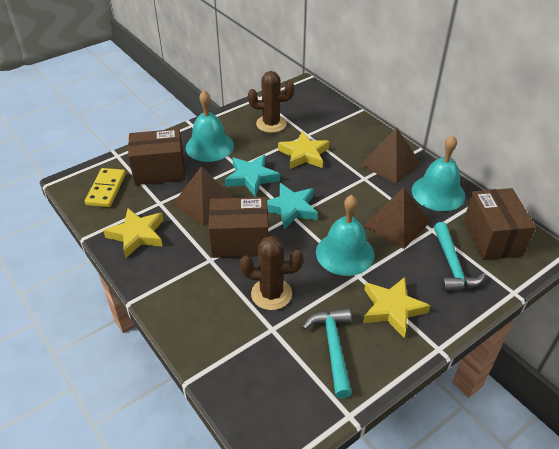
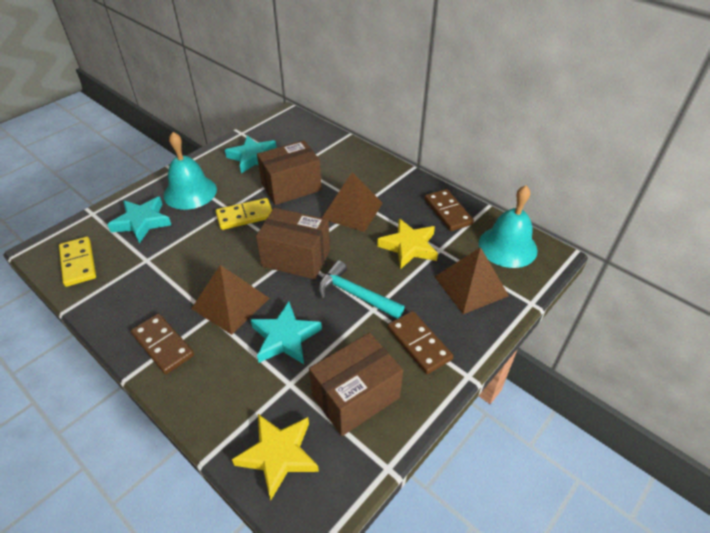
brown cactus: 2 -> 0
brown domino: 0 -> 3
turquoise bell: 3 -> 2
turquoise hammer: 2 -> 1
turquoise star: 2 -> 3
yellow domino: 1 -> 2
yellow star: 3 -> 2

